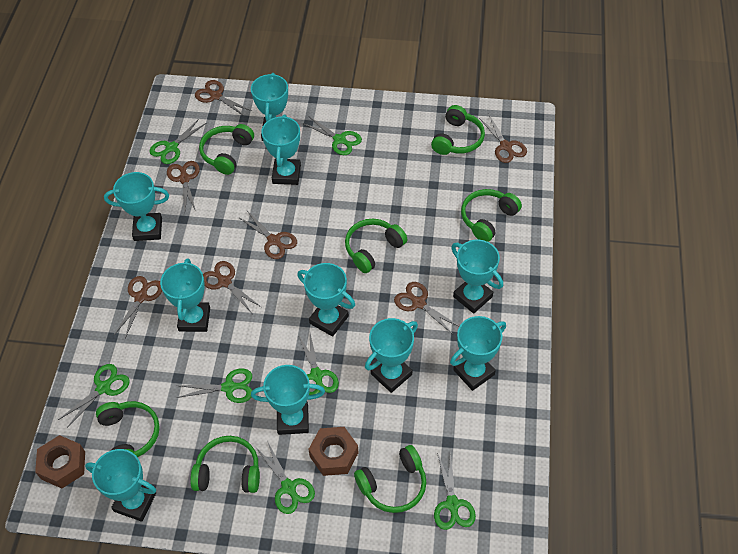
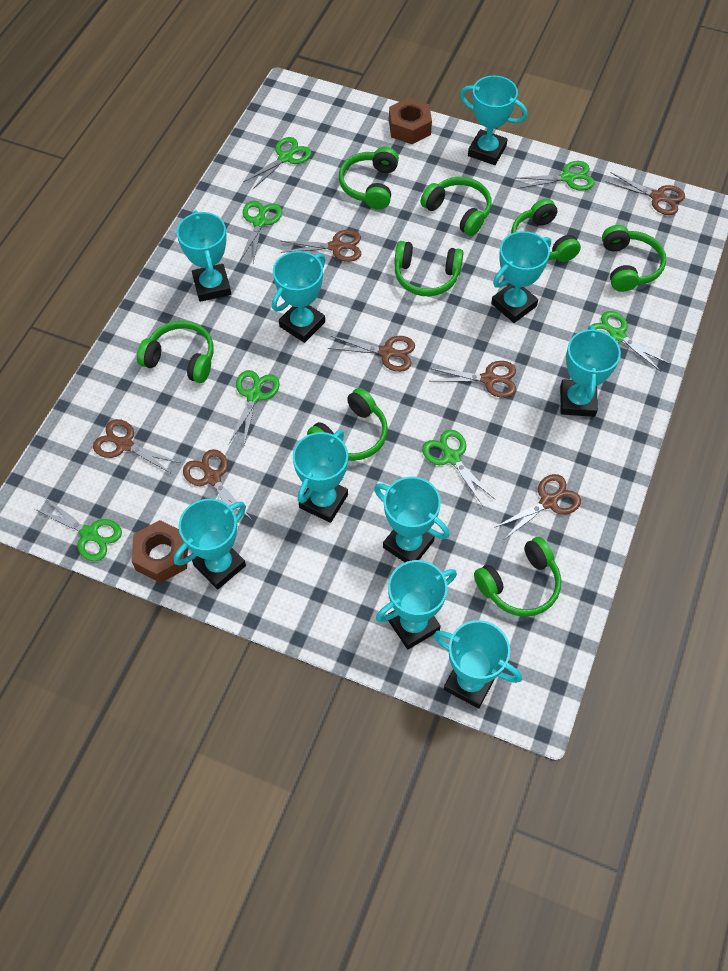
green headphones: 7 -> 8

